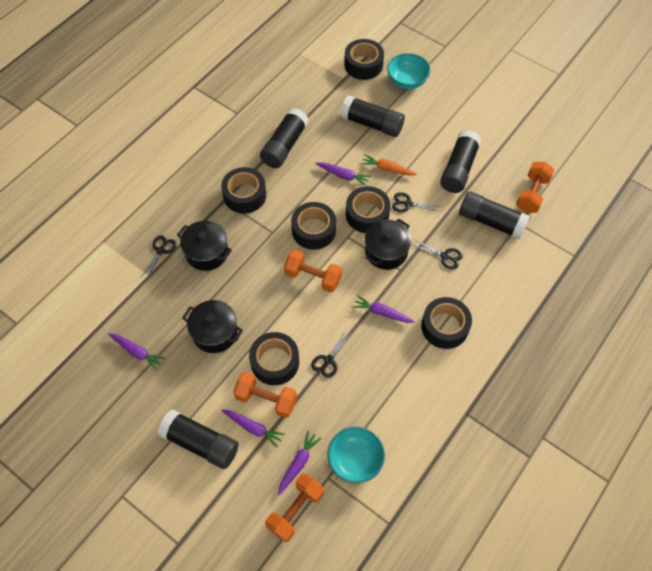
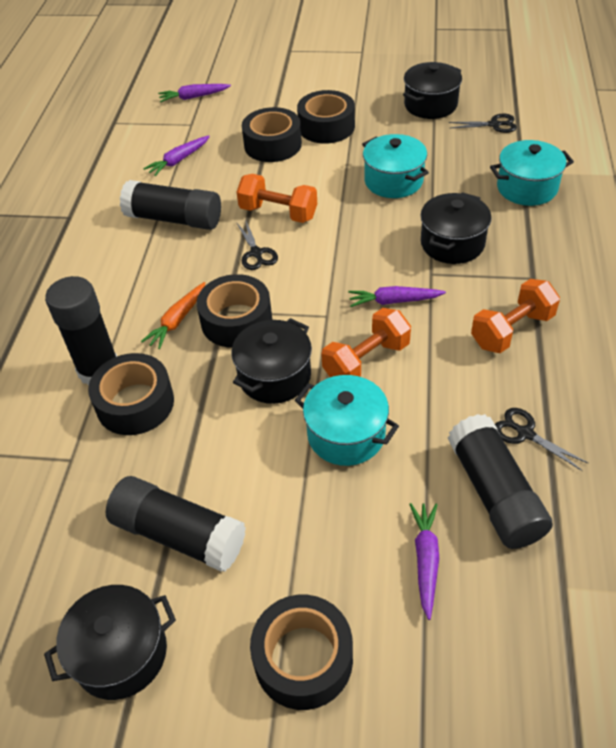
black glue stick: 5 -> 4
black pot: 3 -> 4
black scissors: 4 -> 3
black tape: 6 -> 5
orange dumbbell: 4 -> 3
purple carrot: 5 -> 4
turquoise bowl: 2 -> 0
turquoise pot: 0 -> 3

